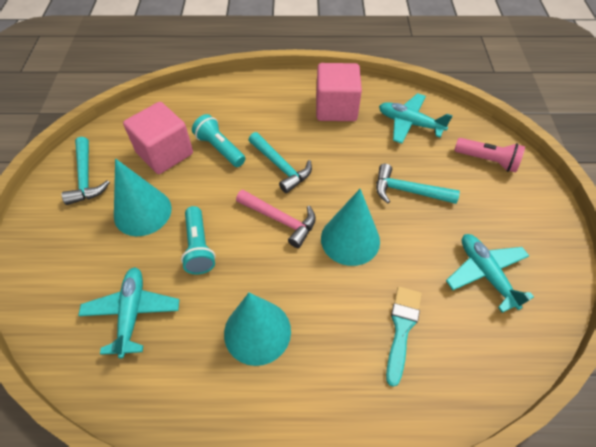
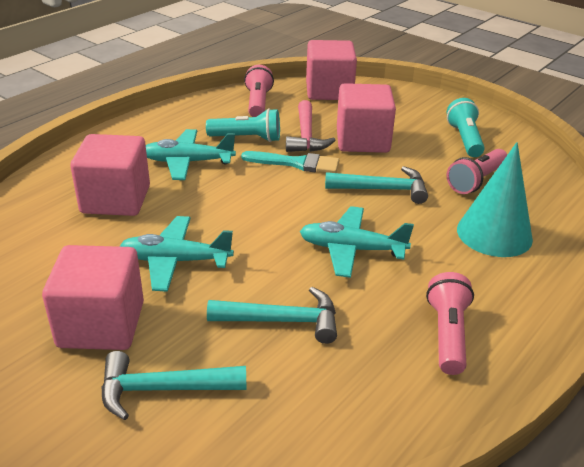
pink cube: 2 -> 4
pink flashlight: 1 -> 3
turquoise cone: 3 -> 1

